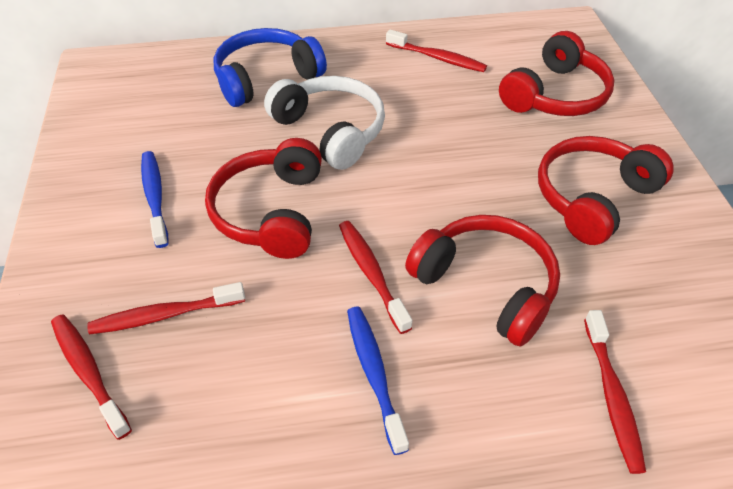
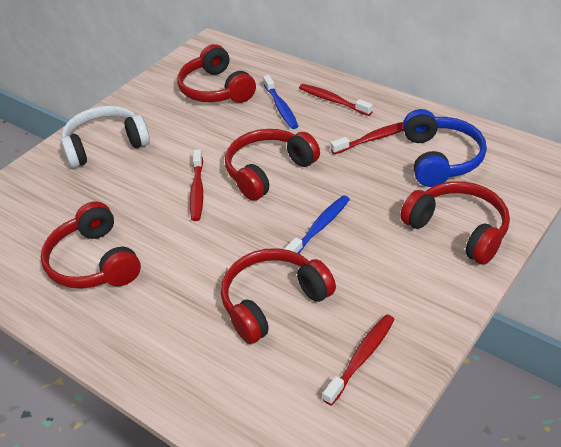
red headphones: 4 -> 5
red toothbrush: 5 -> 4

